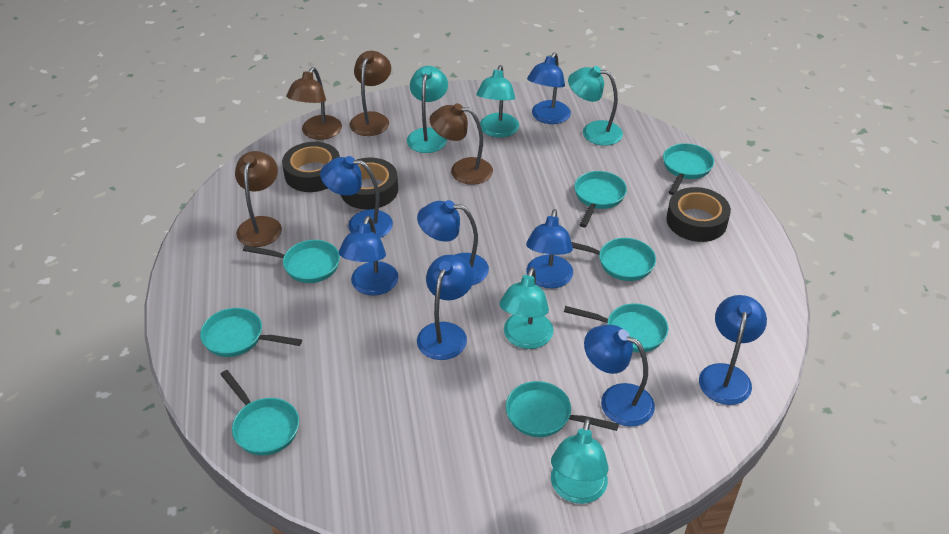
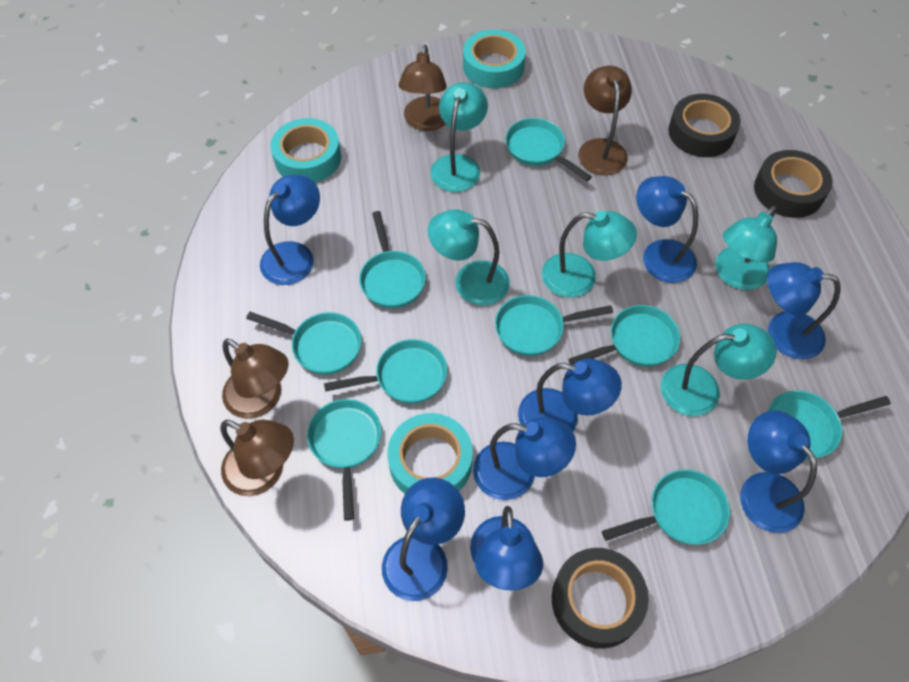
turquoise pan: 8 -> 9
turquoise tape: 0 -> 3

